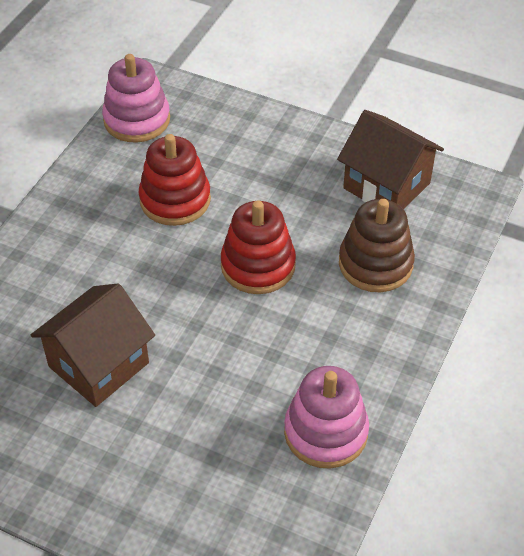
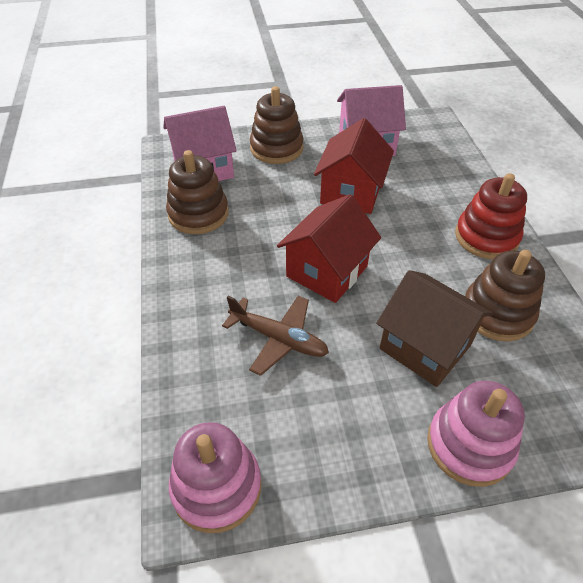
brown house: 2 -> 1
brown plane: 0 -> 1
brown stacking toy: 1 -> 3
pink house: 0 -> 2
red house: 0 -> 2
red stacking toy: 2 -> 1

